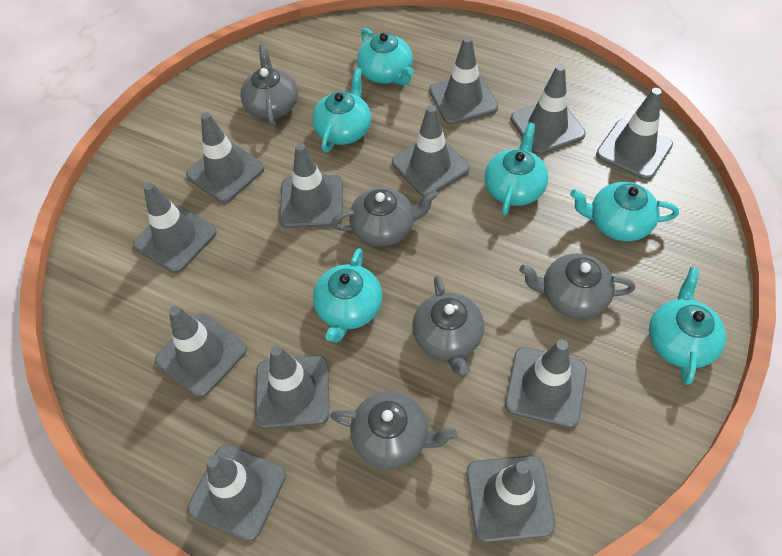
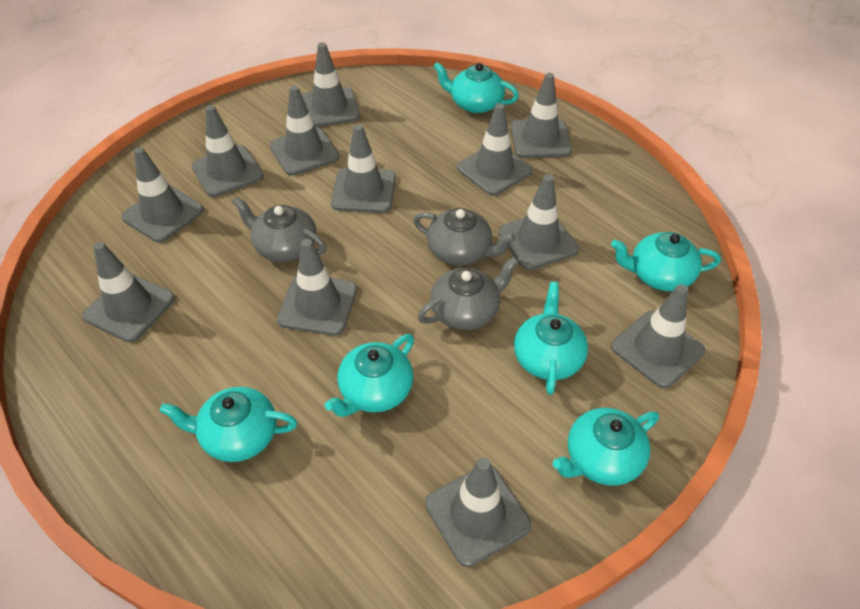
grey teapot: 5 -> 3

